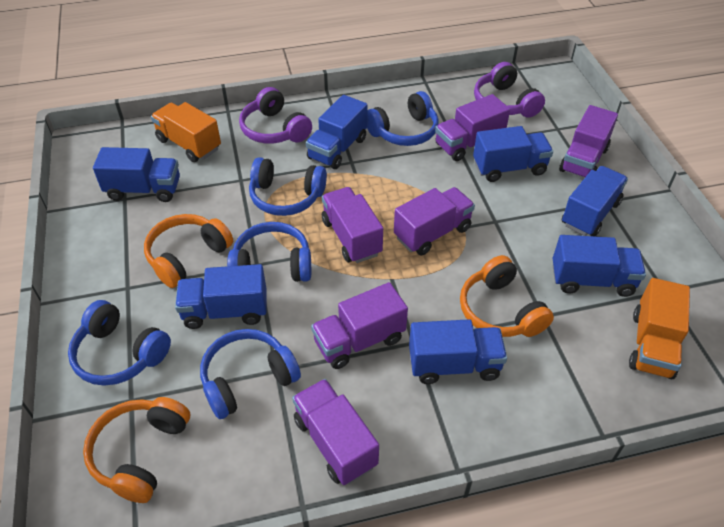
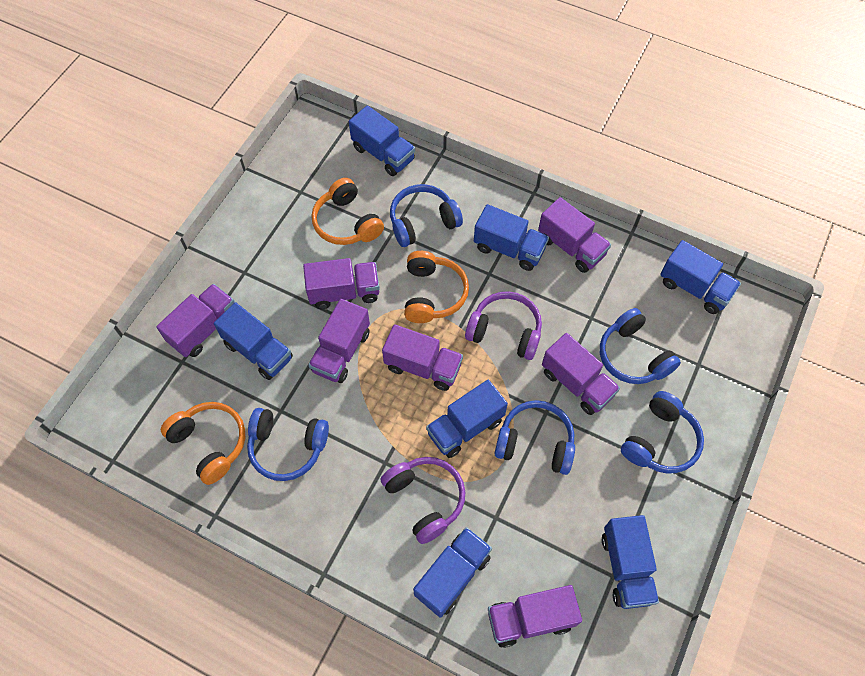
orange truck: 2 -> 0
purple truck: 6 -> 7

